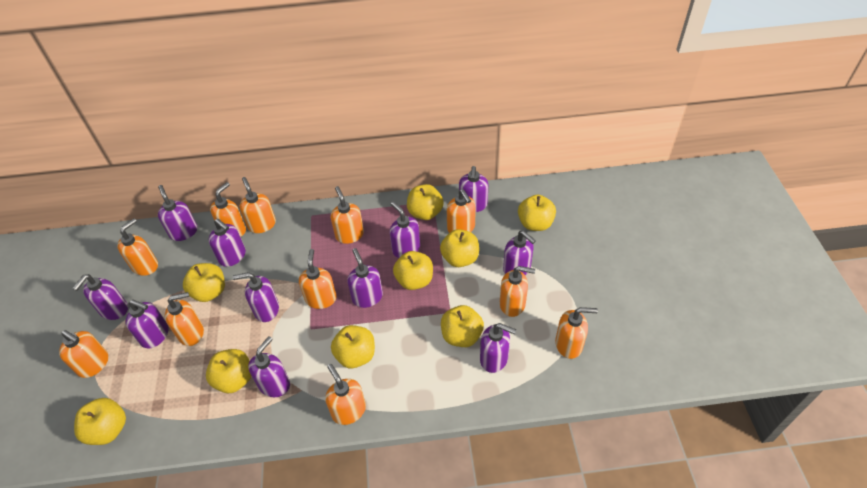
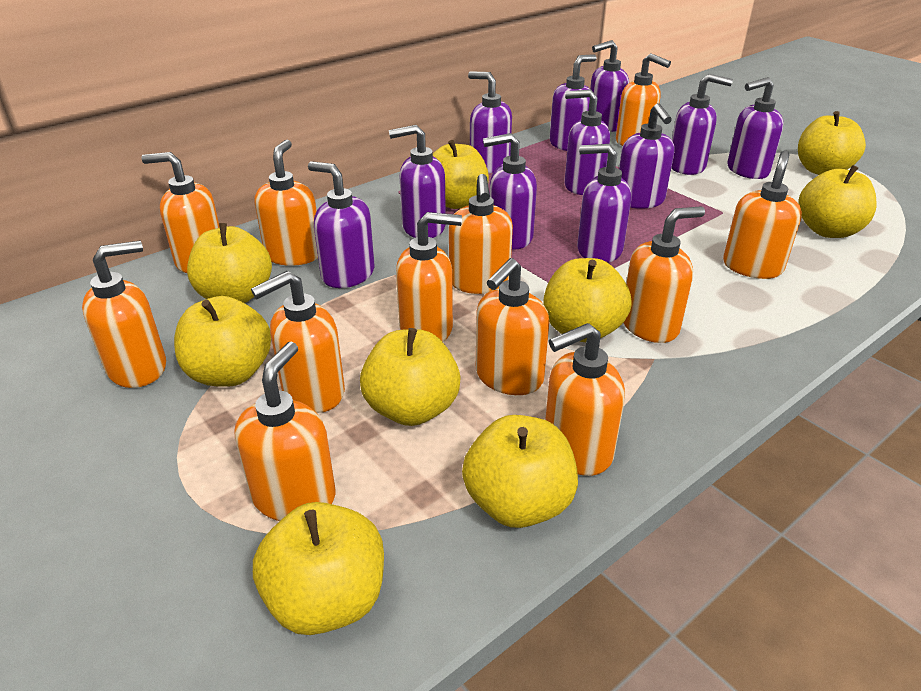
orange soap dispenser: 11 -> 12

